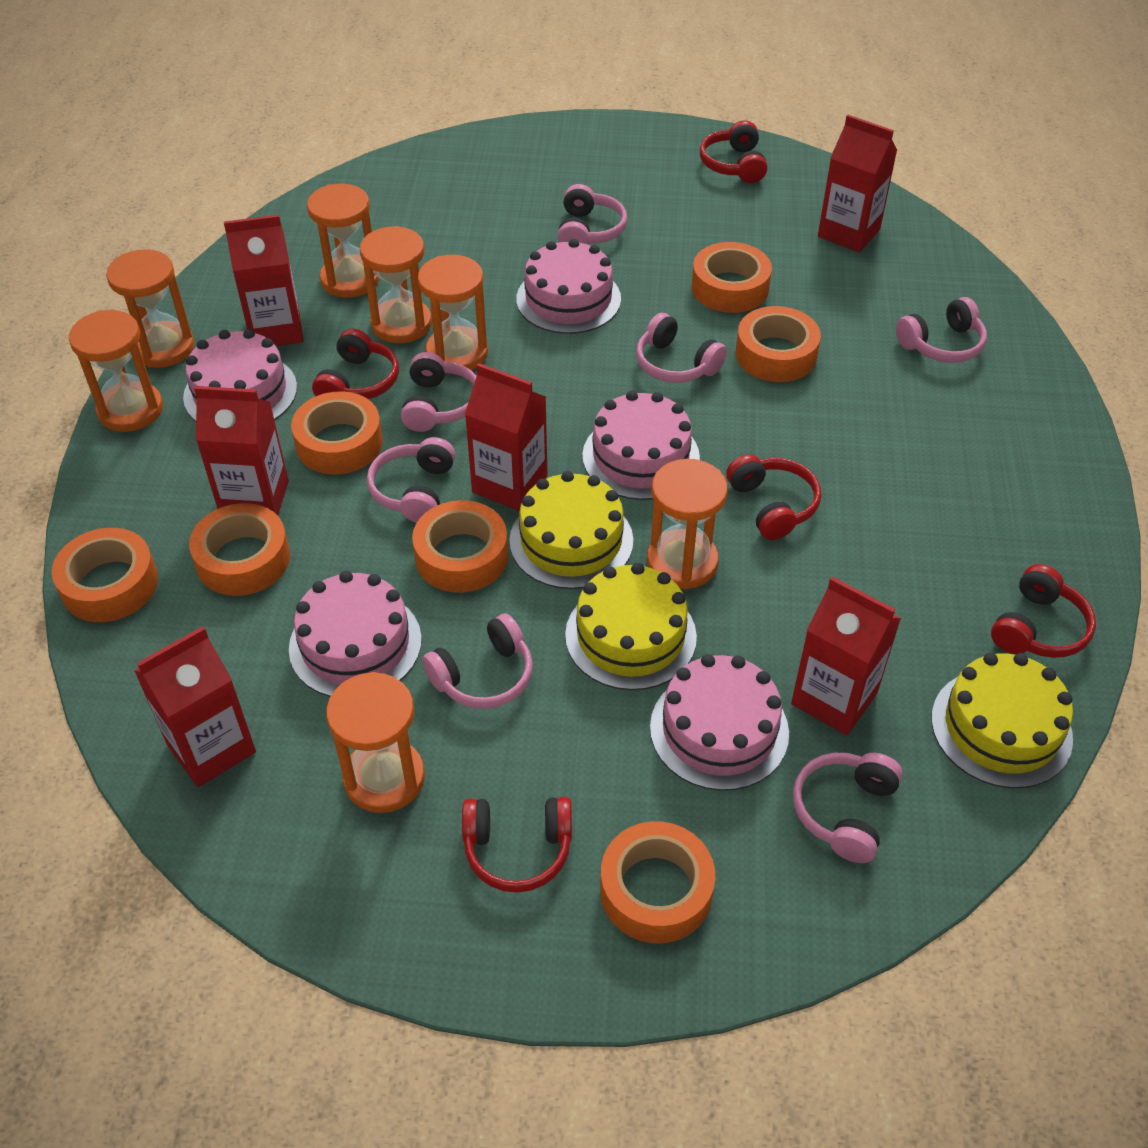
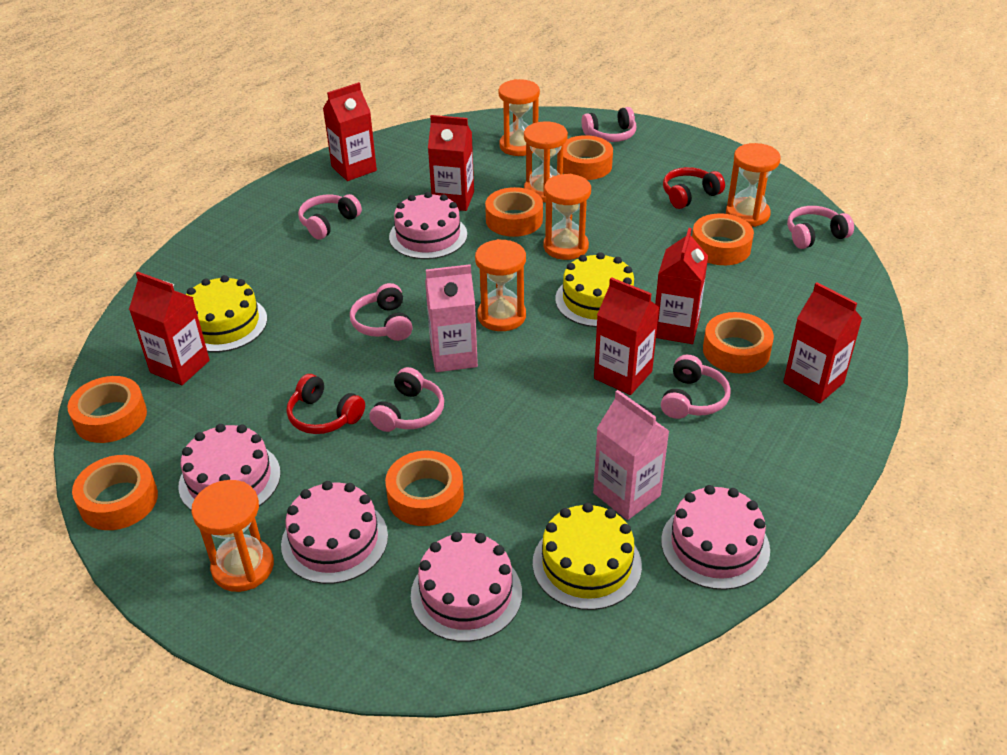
orange hourglass: 7 -> 6
pink carton: 0 -> 2
pink headphones: 7 -> 6
red headphones: 5 -> 2

